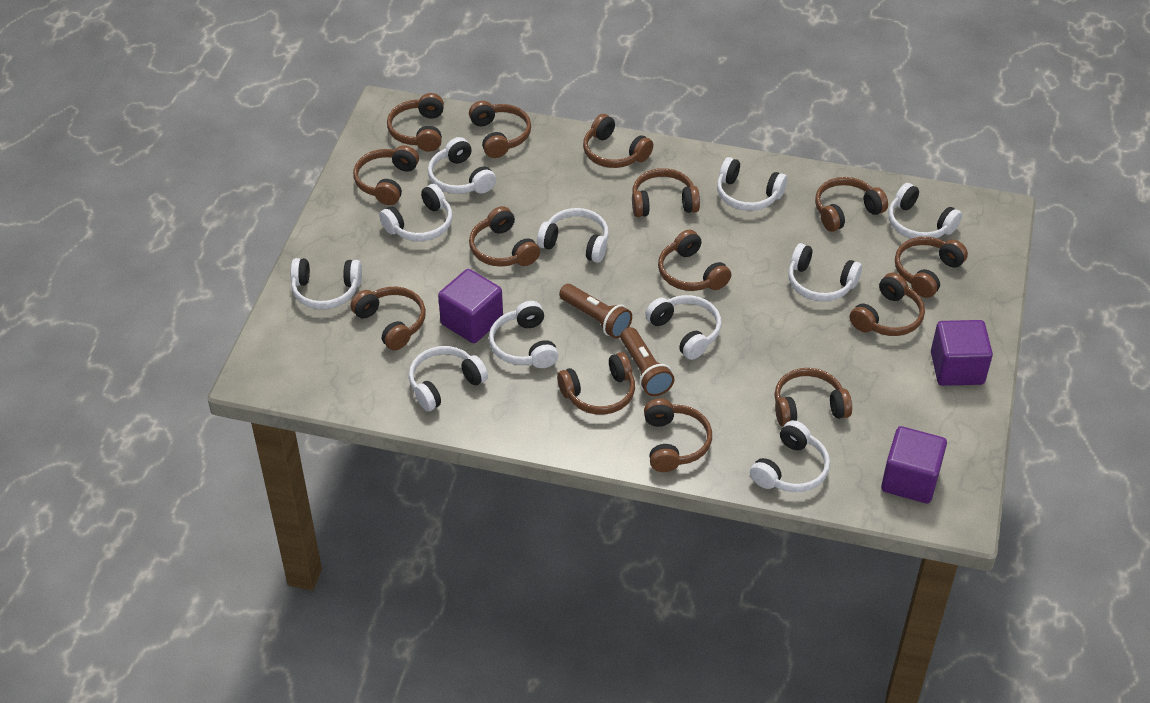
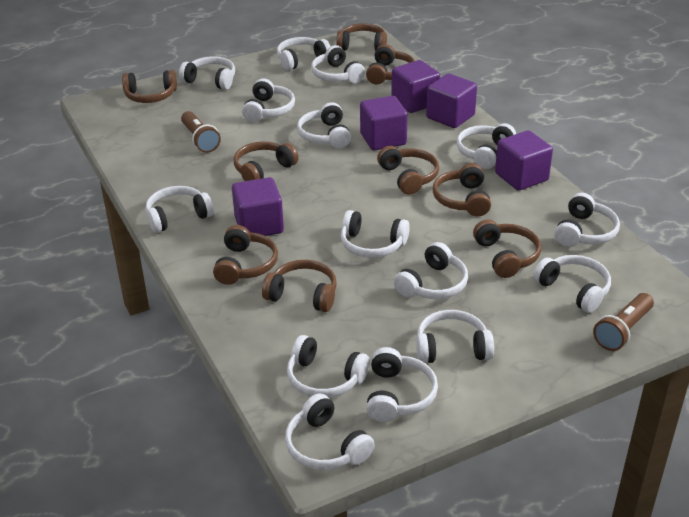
brown headphones: 14 -> 9
purple cube: 3 -> 5
white headphones: 11 -> 15

